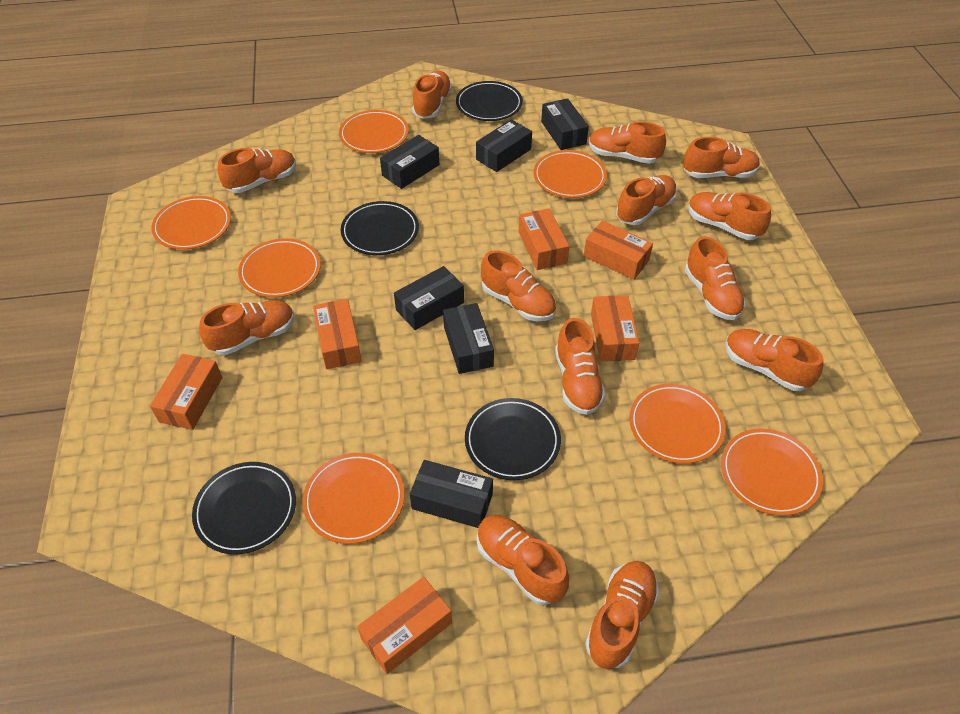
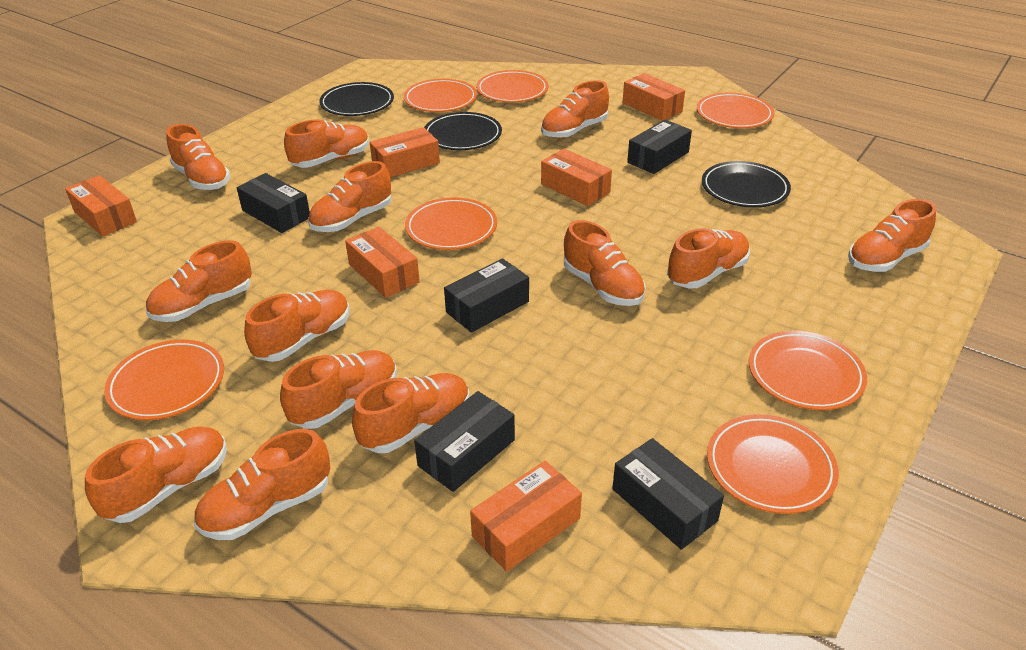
black box: 6 -> 5
black plate: 4 -> 3

